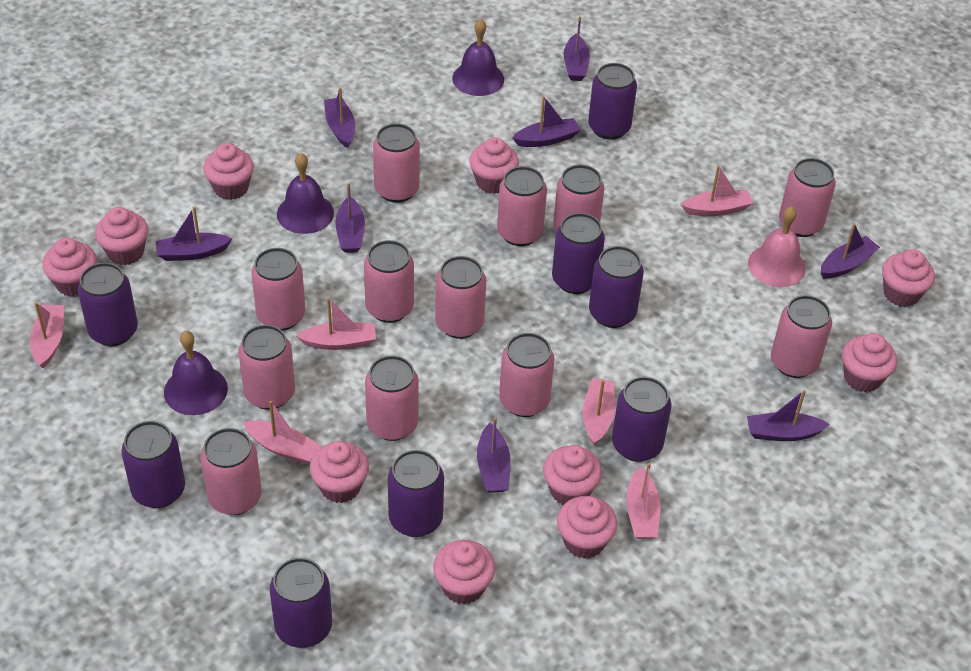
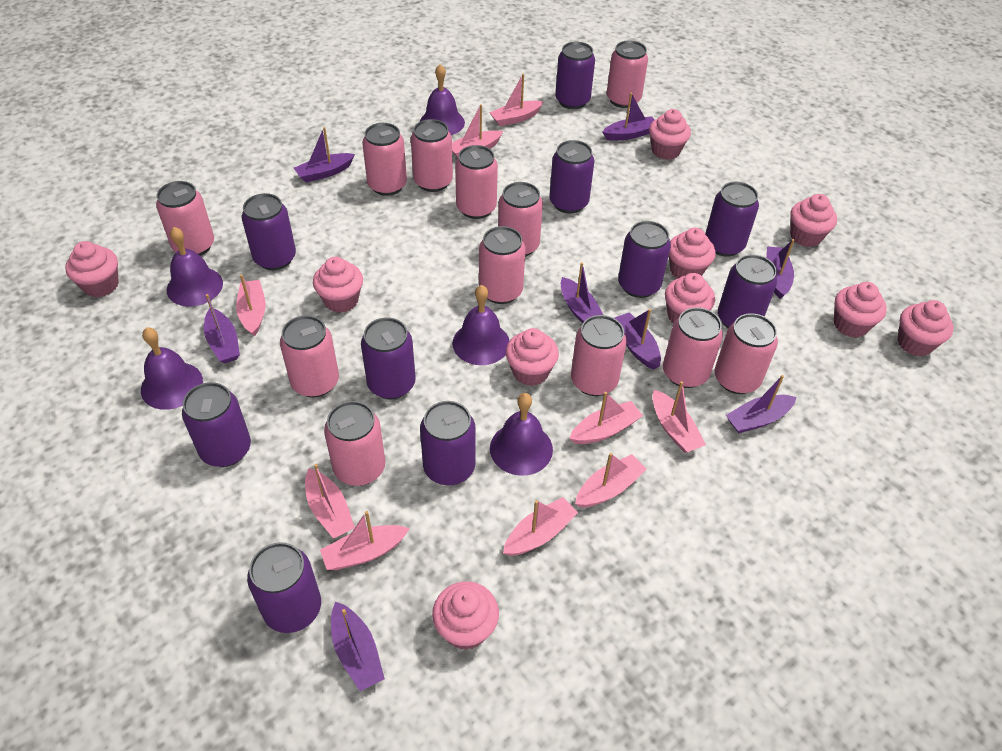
pink bell: 1 -> 0
pink boat: 6 -> 9
purple bell: 3 -> 5
purple can: 8 -> 10

